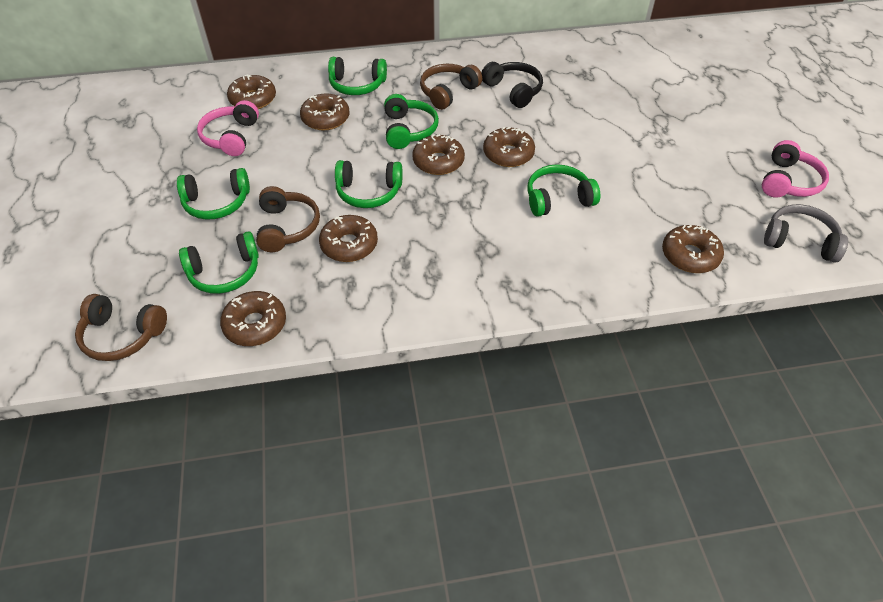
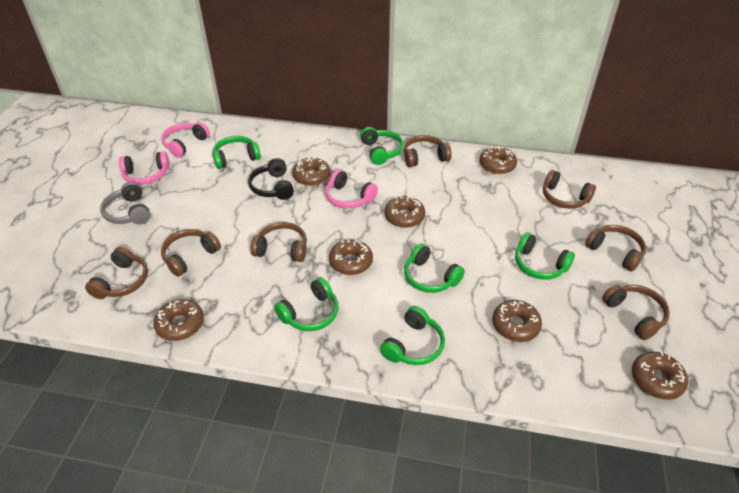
brown headphones: 3 -> 7
pink headphones: 2 -> 3

